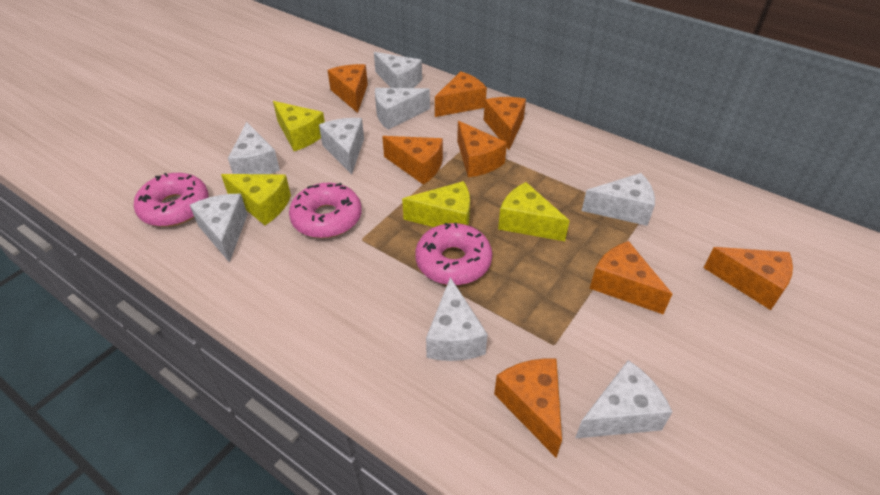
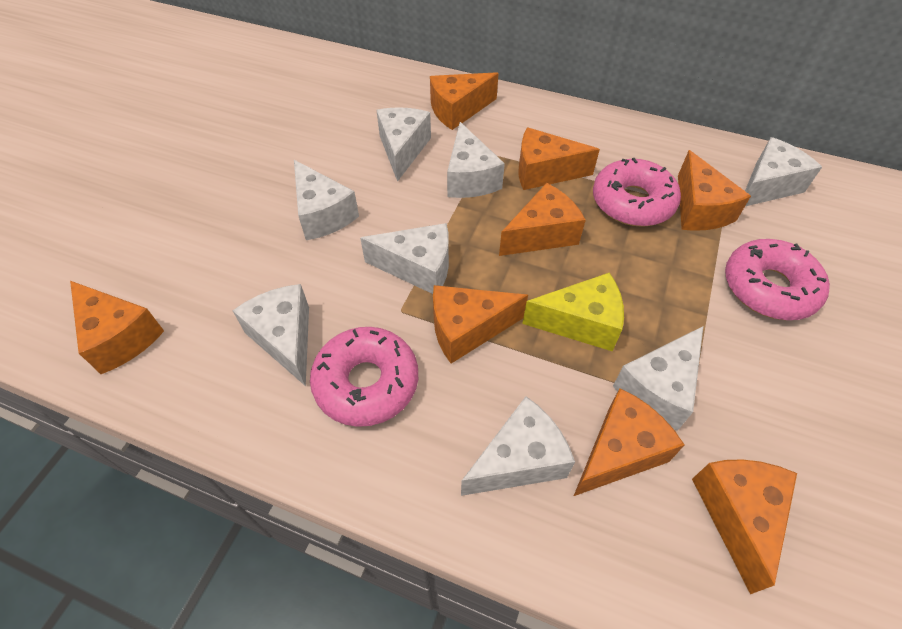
yellow cheese: 4 -> 1

